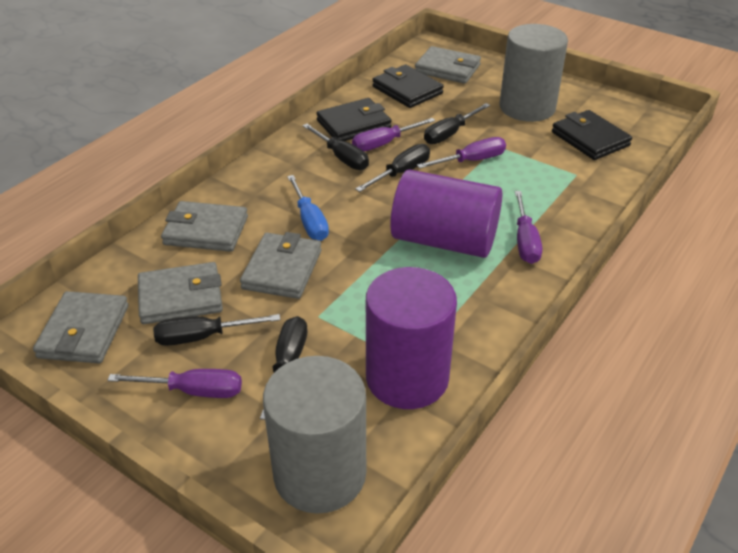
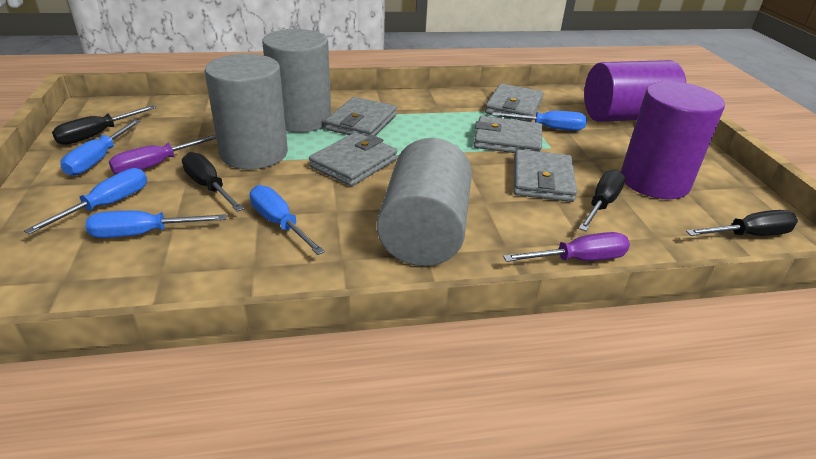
black screwdriver: 5 -> 4
black wallet: 3 -> 0
blue screwdriver: 1 -> 5
grey cylinder: 2 -> 3
purple screwdriver: 4 -> 2

